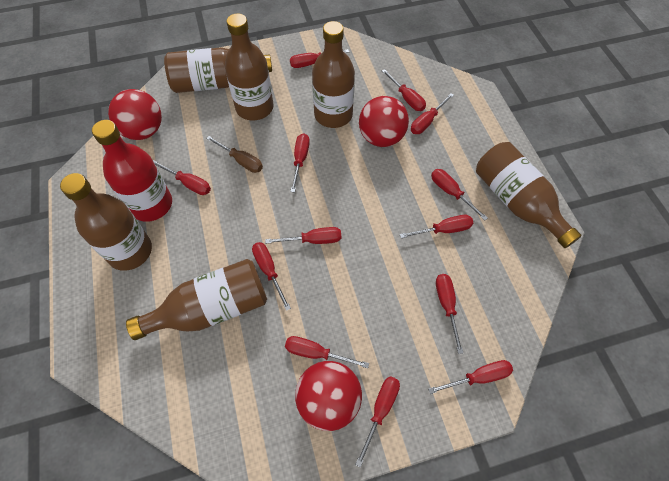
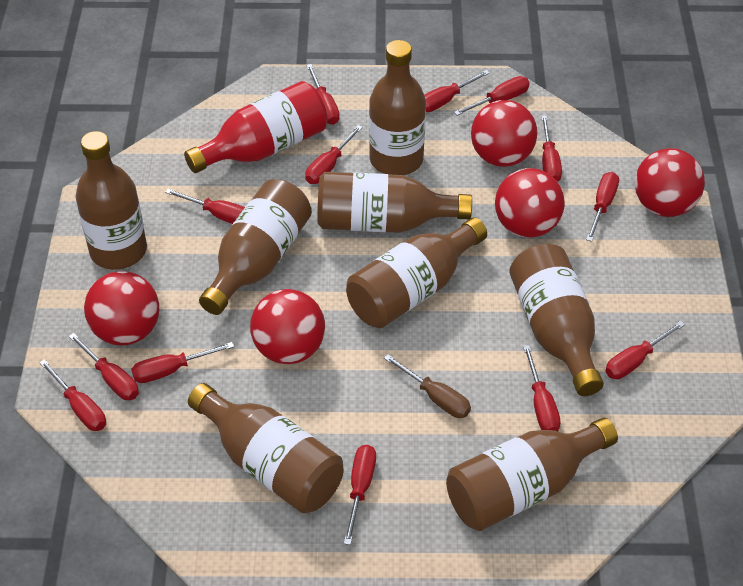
brown bottle: 6 -> 8
red ball: 3 -> 5

